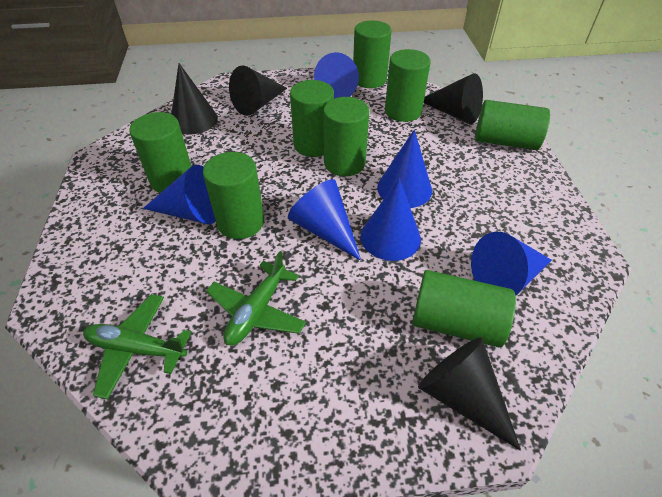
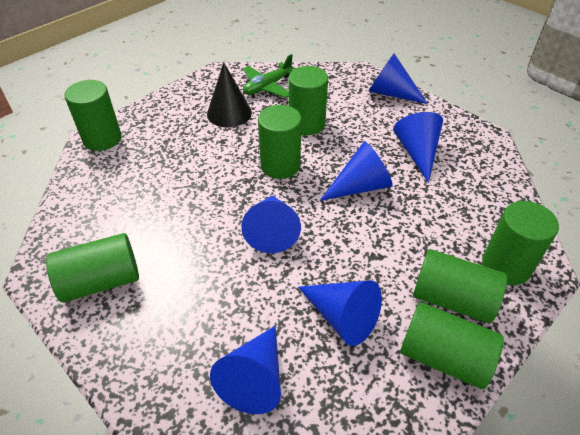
black cone: 4 -> 1
green cylinder: 8 -> 7
green plane: 2 -> 1

